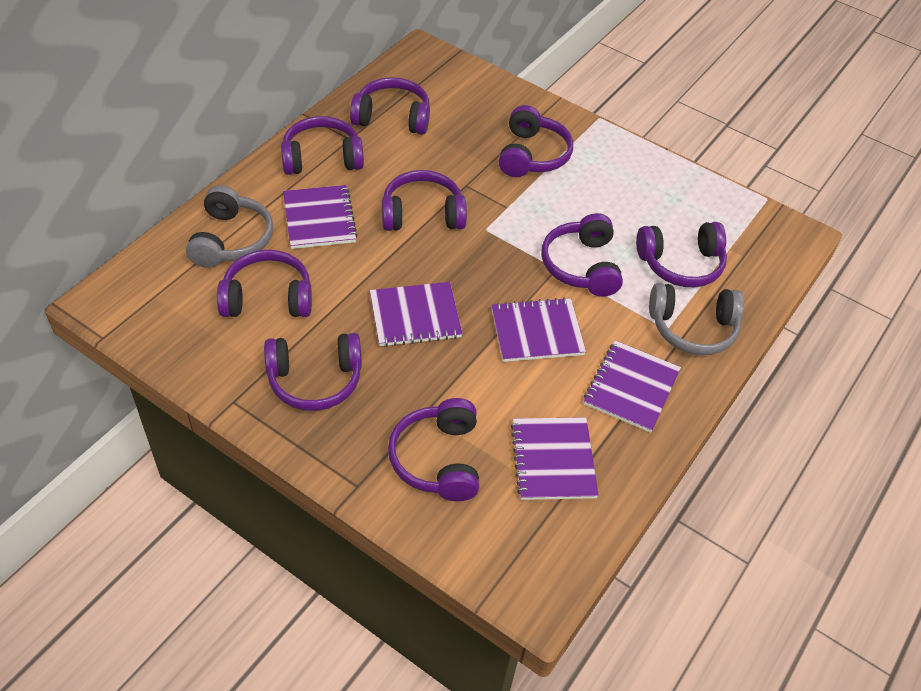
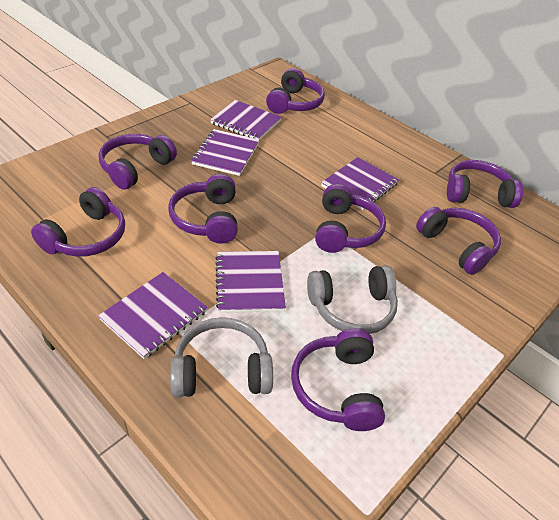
purple headphones: 9 -> 8

